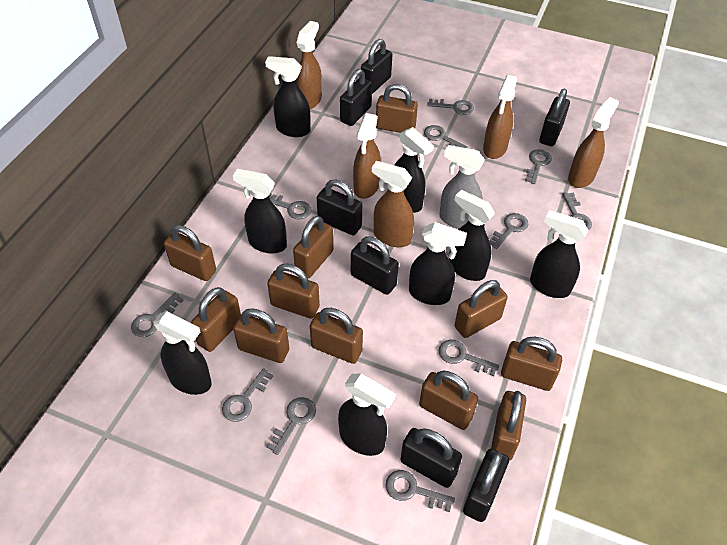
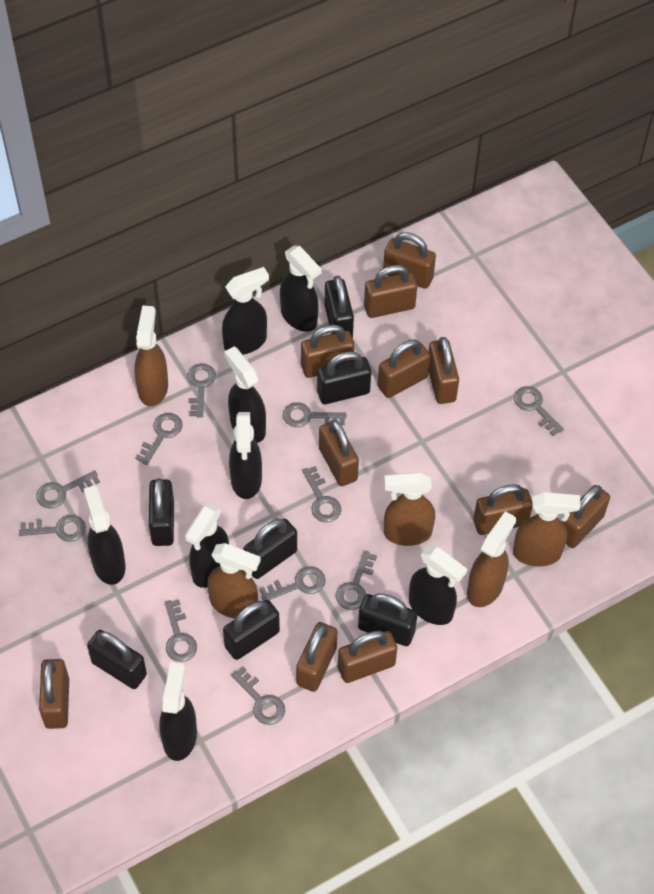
grey spray bottle: 1 -> 0

